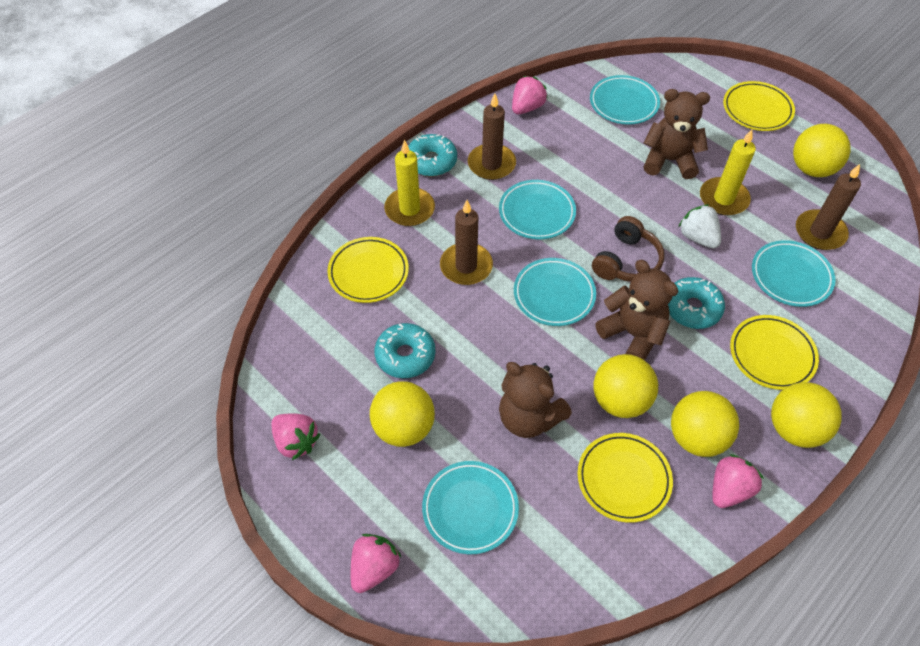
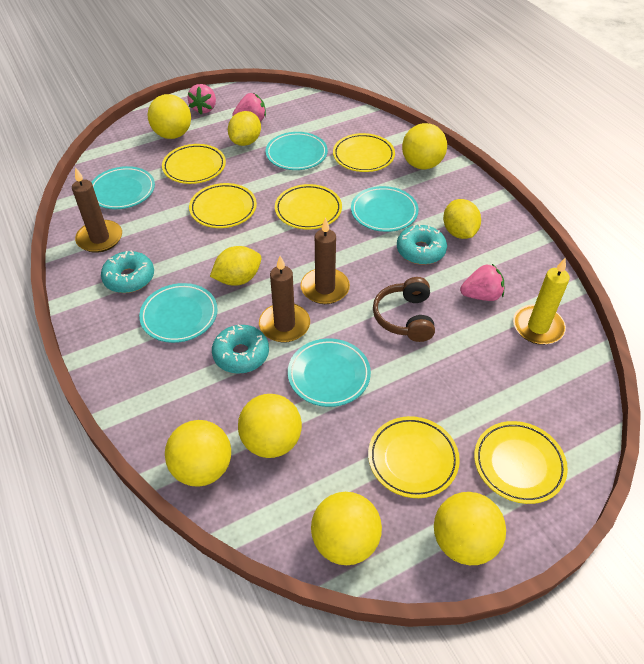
brown teddy bear: 3 -> 0
pink strawberry: 4 -> 3
white strawberry: 1 -> 0
yellow ball: 5 -> 6
yellow candle: 2 -> 1
yellow lemon: 0 -> 3
yellow plate: 4 -> 6

